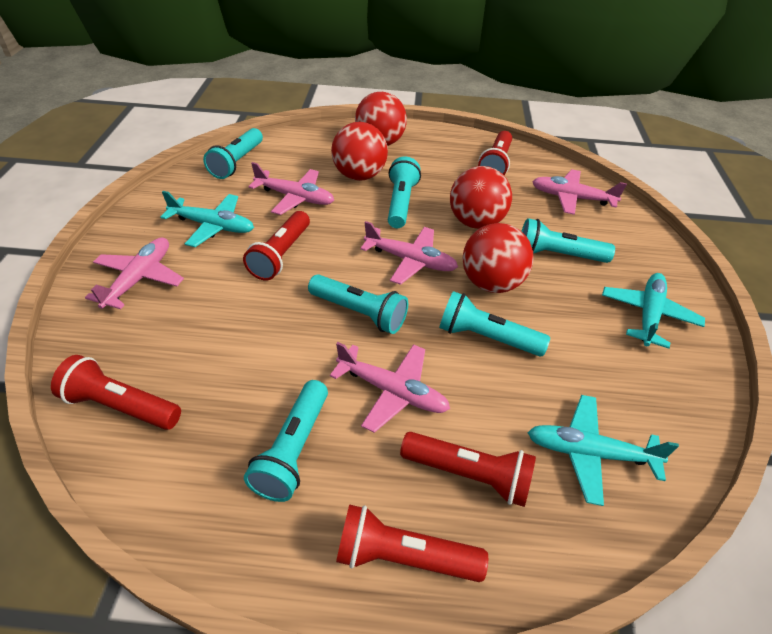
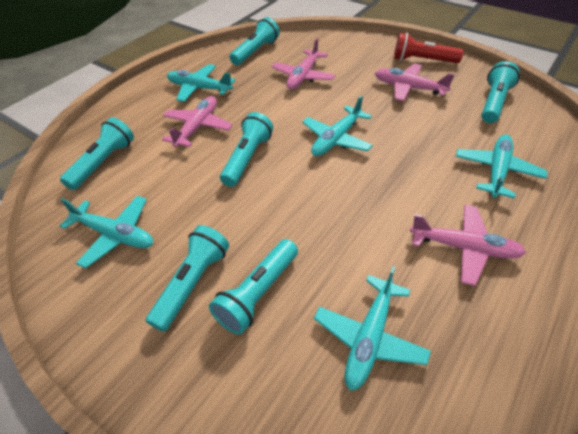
pink plane: 5 -> 4
red ball: 4 -> 0
red flashlight: 5 -> 1
turquoise plane: 3 -> 5

